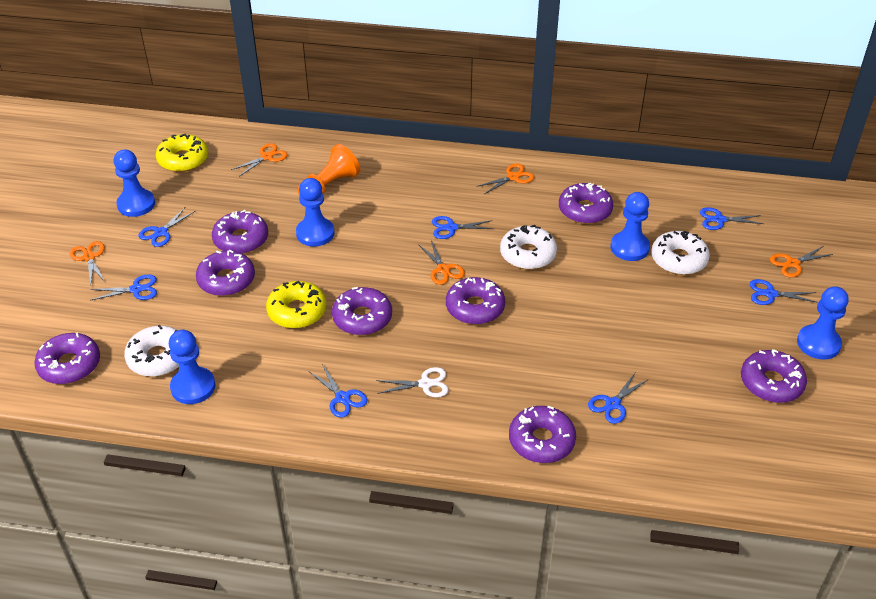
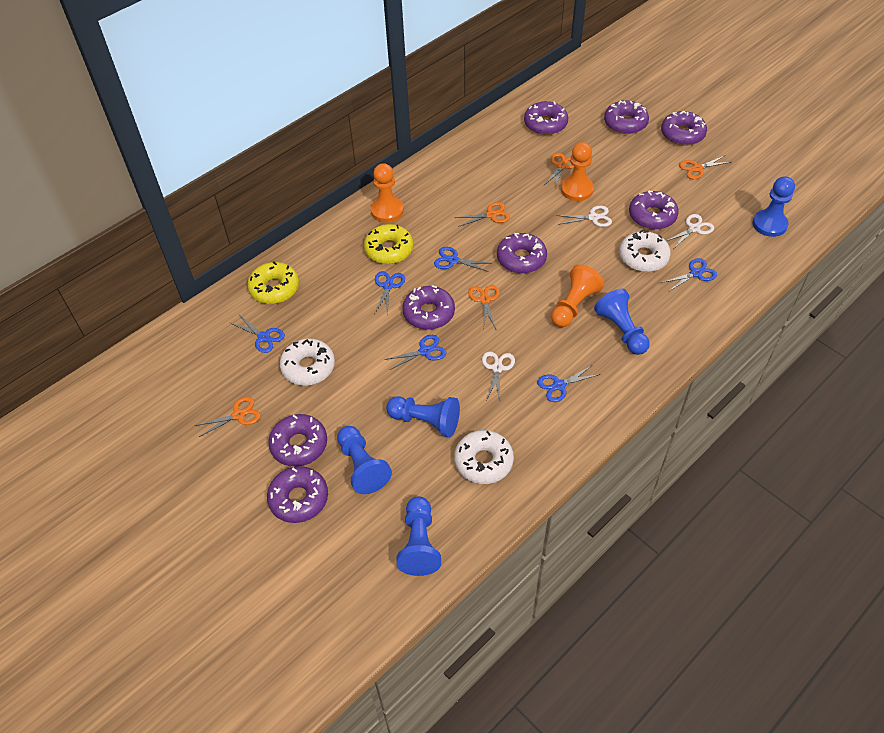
blue scissors: 7 -> 6
orange pawn: 1 -> 3
white scissors: 1 -> 3

